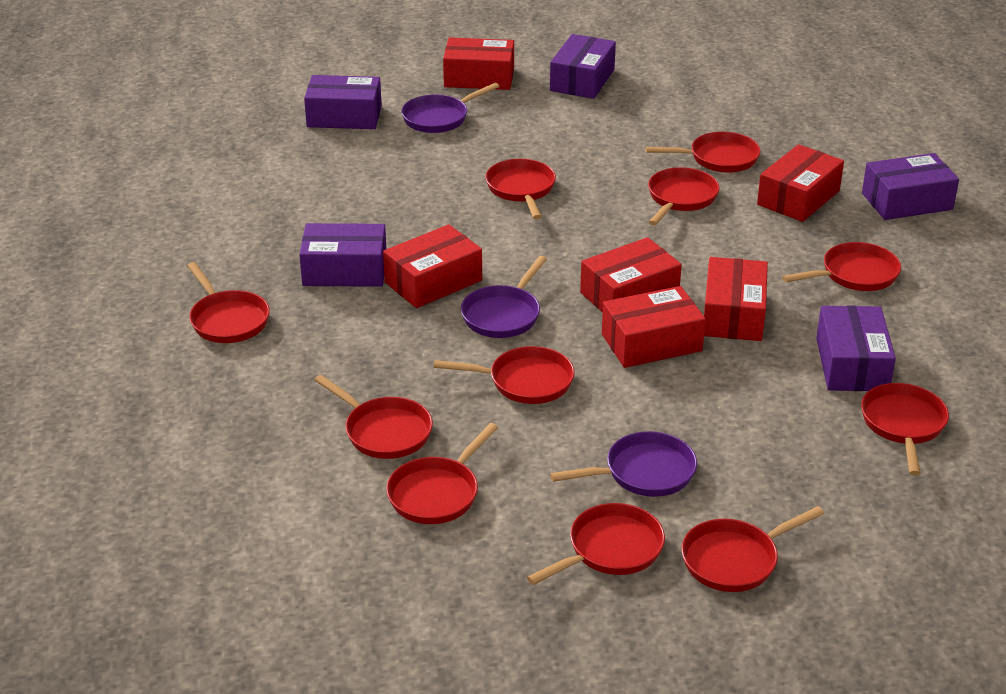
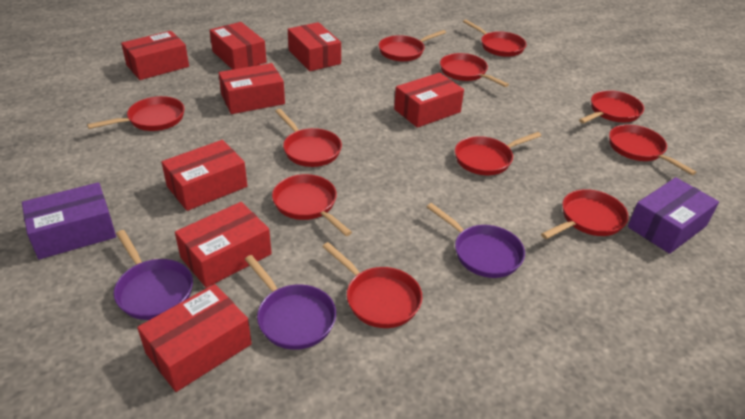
purple box: 5 -> 2
red box: 6 -> 8

